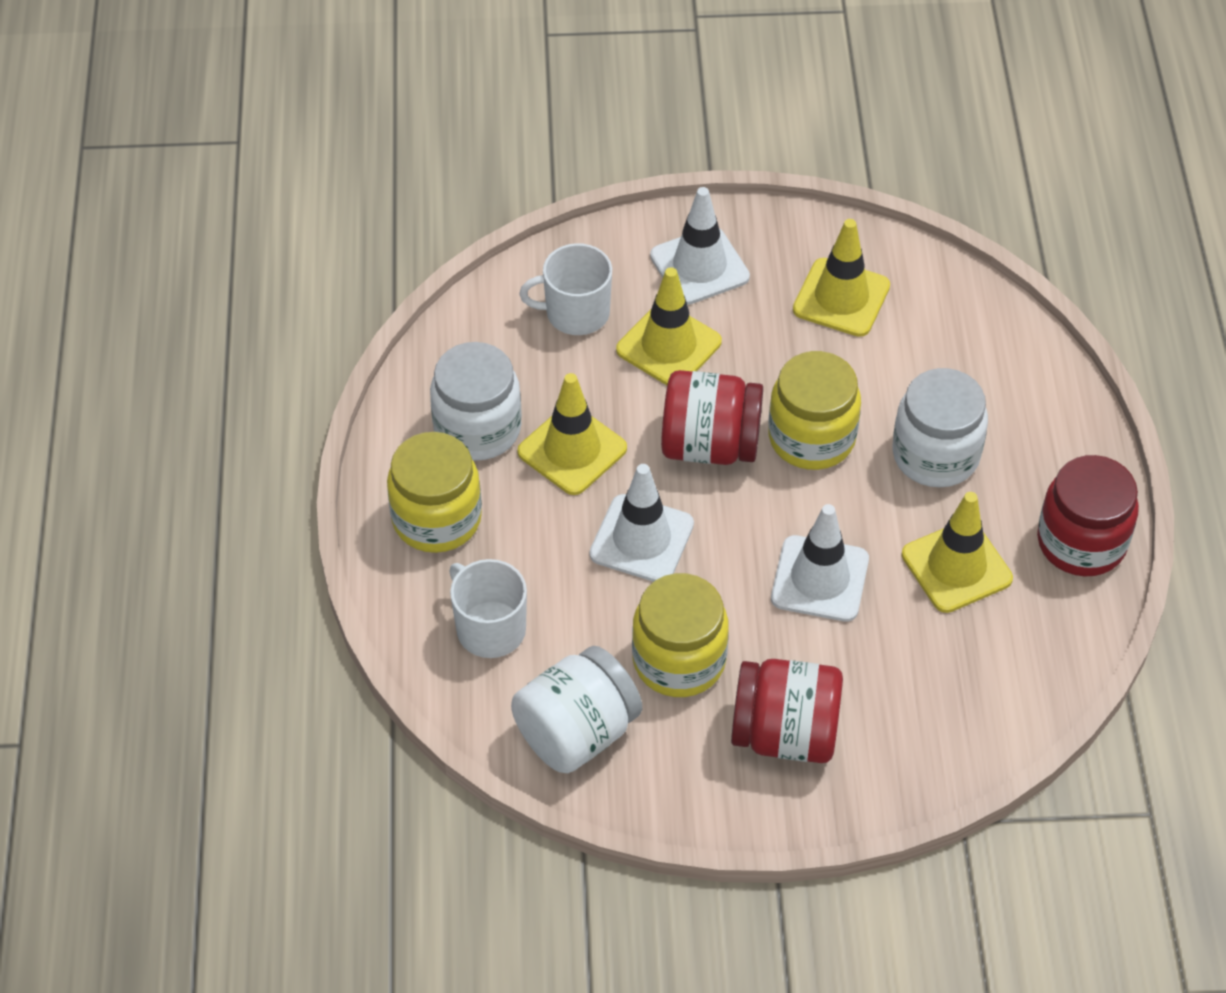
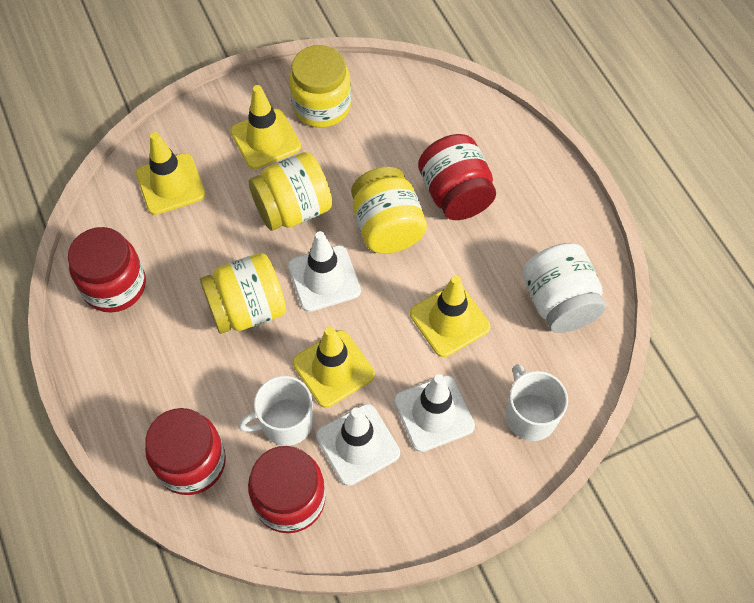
red jar: 3 -> 4
white jar: 3 -> 1
yellow jar: 3 -> 4

